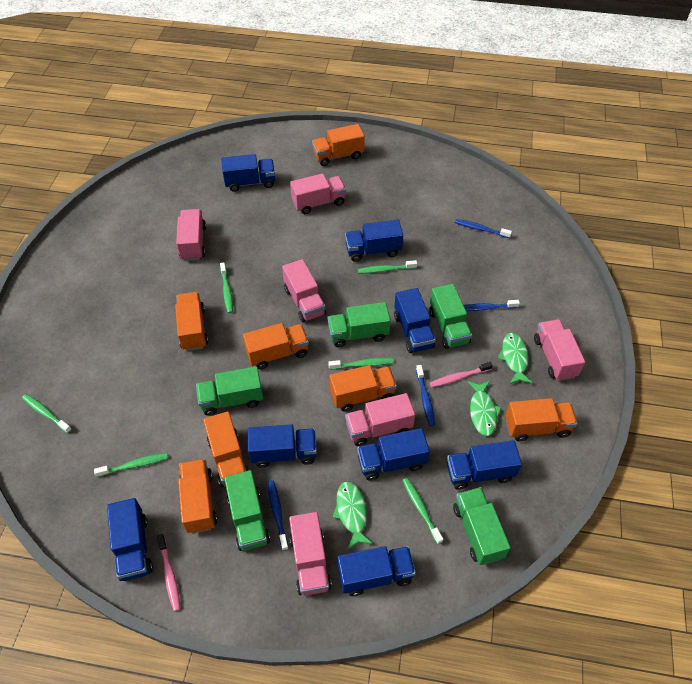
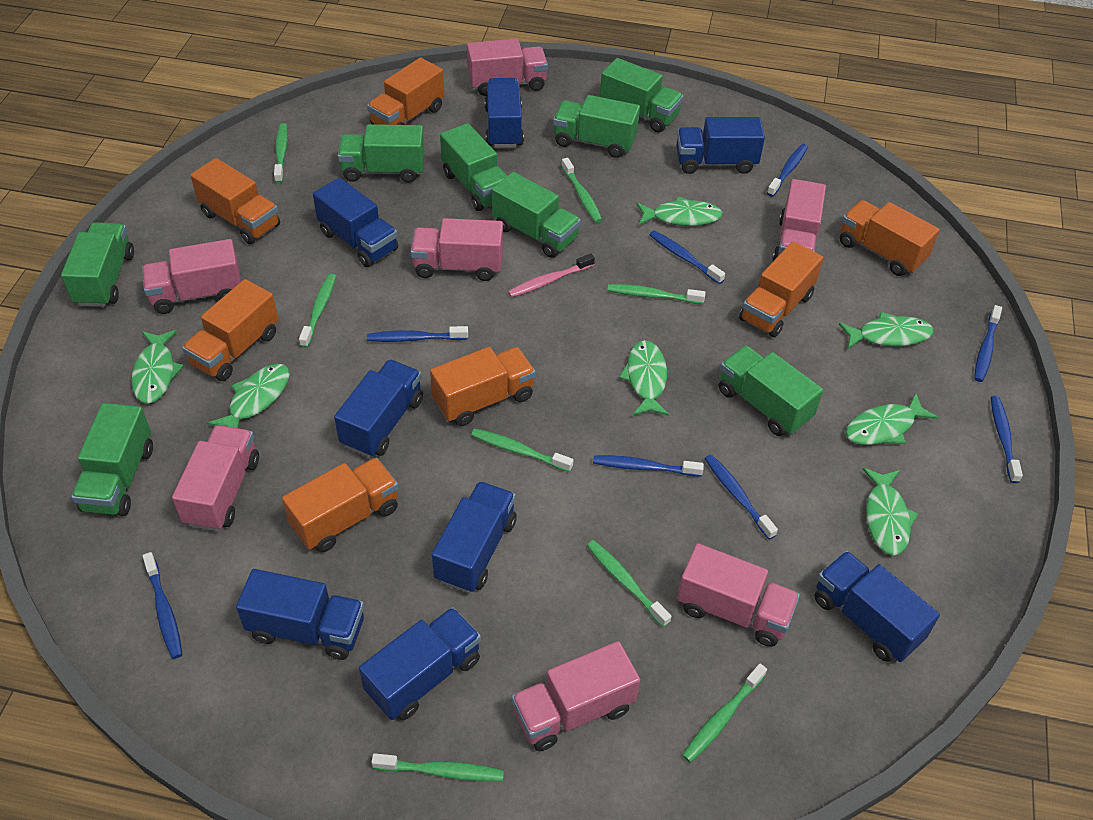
blue toothbrush: 4 -> 8
green fish: 3 -> 7
green toothbrush: 6 -> 8
green truck: 5 -> 8
pink toothbrush: 2 -> 1
pink truck: 6 -> 7

